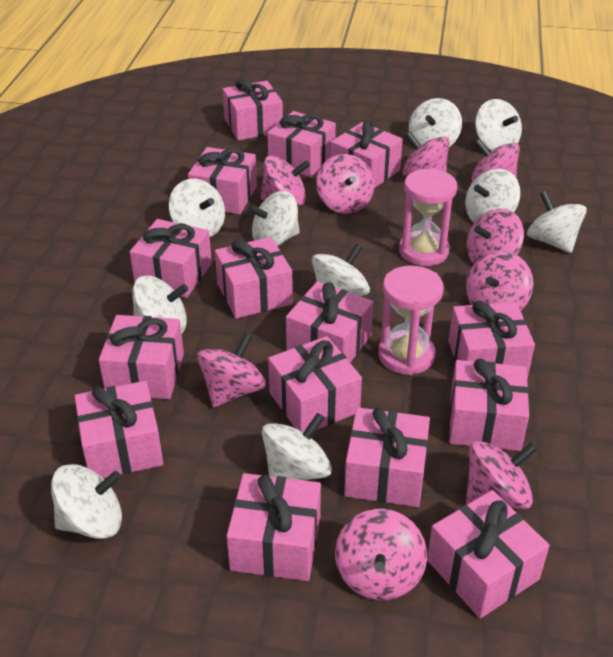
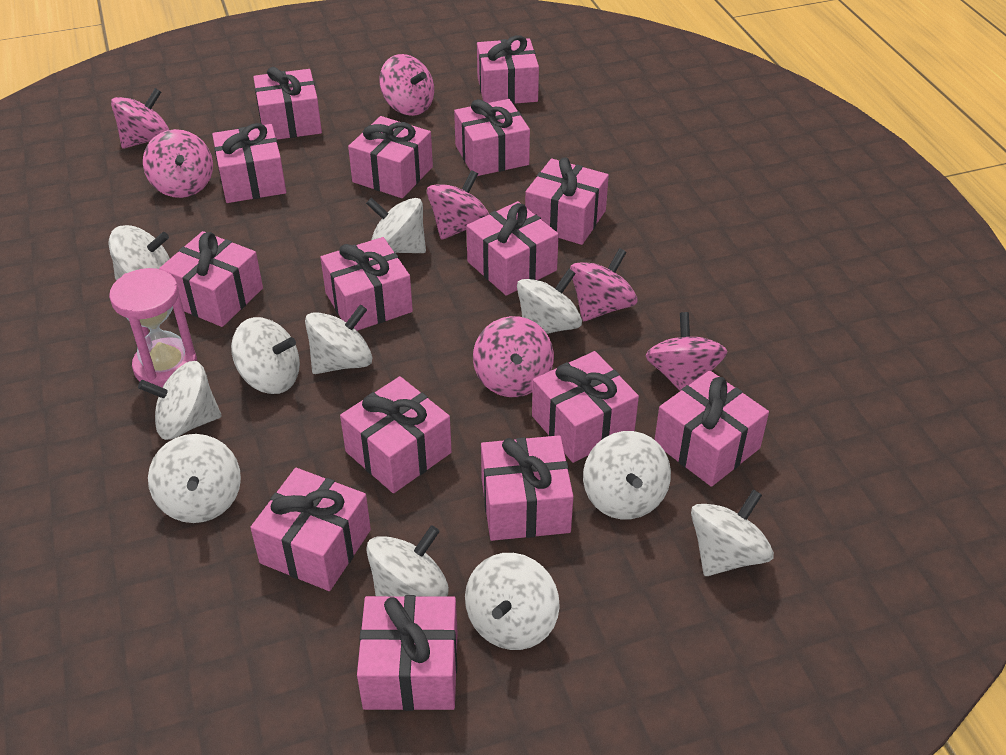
pink hourglass: 2 -> 1
pink spinning top: 9 -> 7
white spinning top: 10 -> 11

